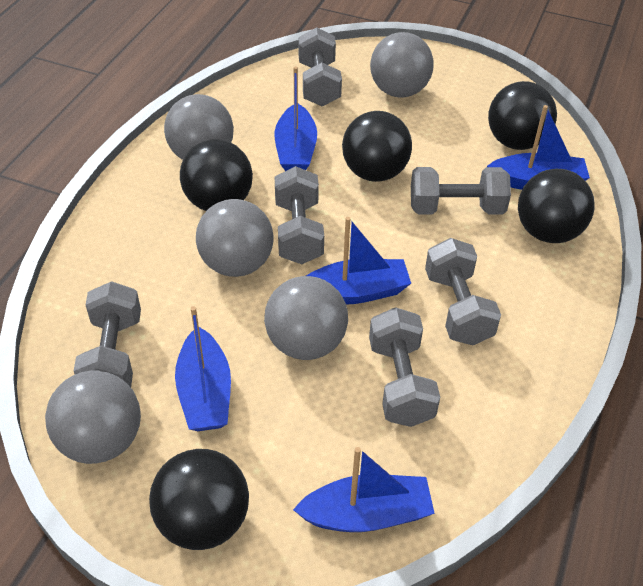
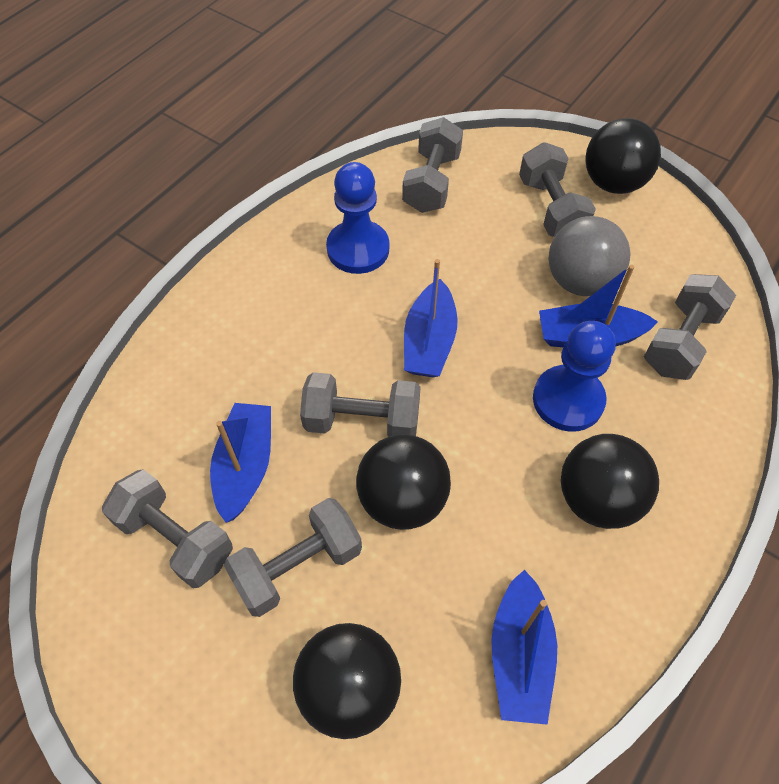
black ball: 5 -> 4
blue boat: 5 -> 4
blue pawn: 0 -> 2
grey ball: 5 -> 1

